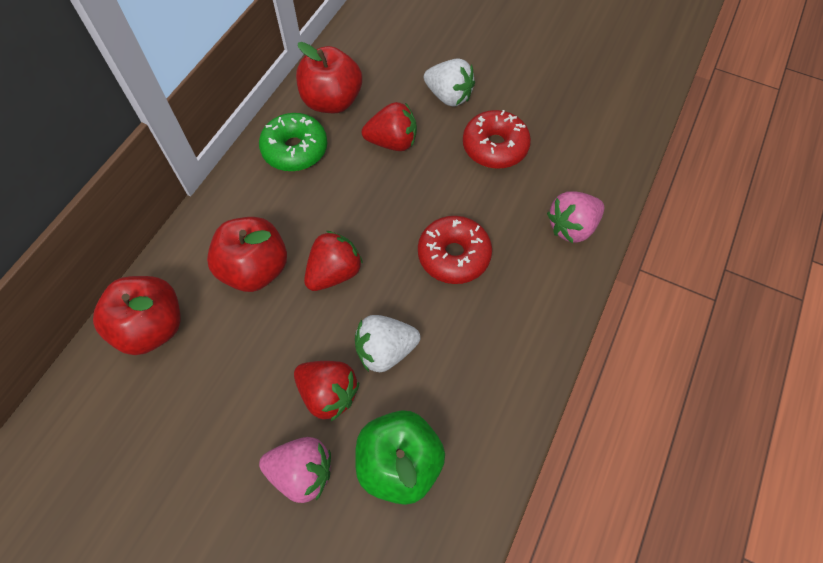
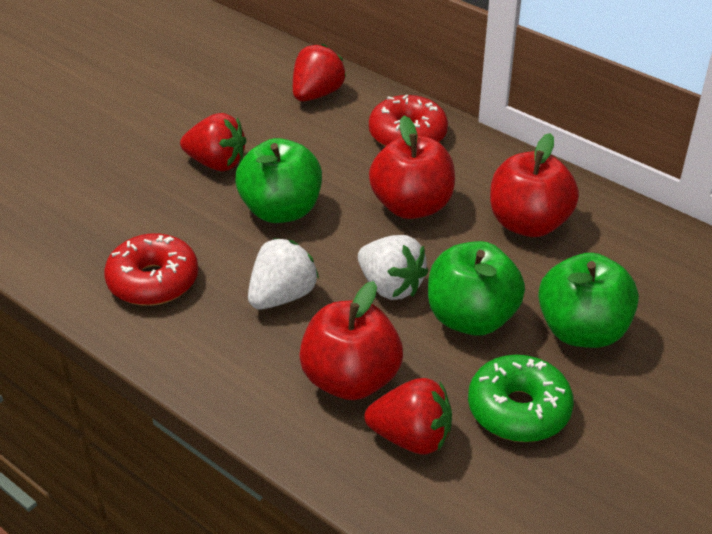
green apple: 1 -> 3
pink strawberry: 2 -> 0

